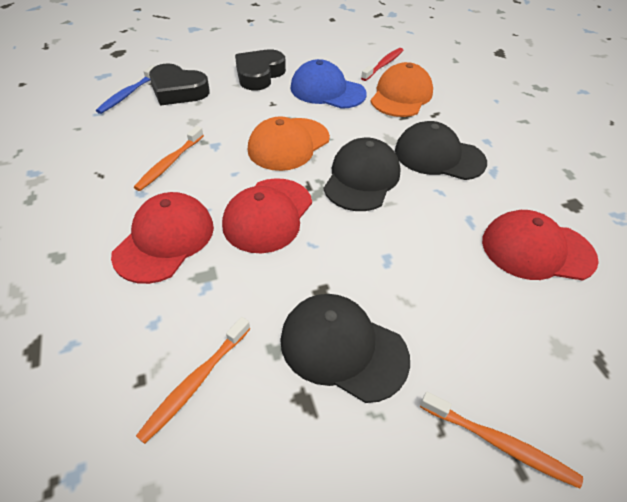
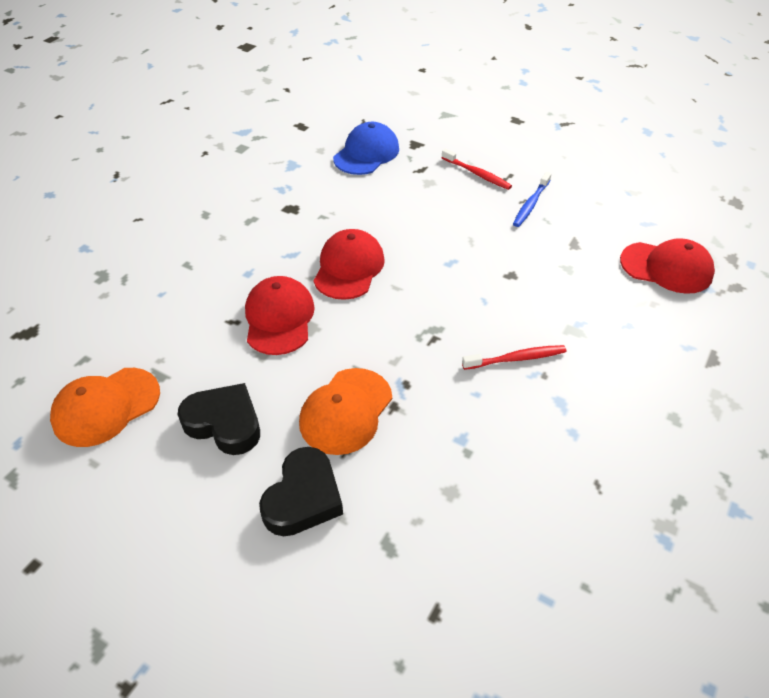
black cap: 3 -> 0
orange toothbrush: 3 -> 0
red toothbrush: 1 -> 2

